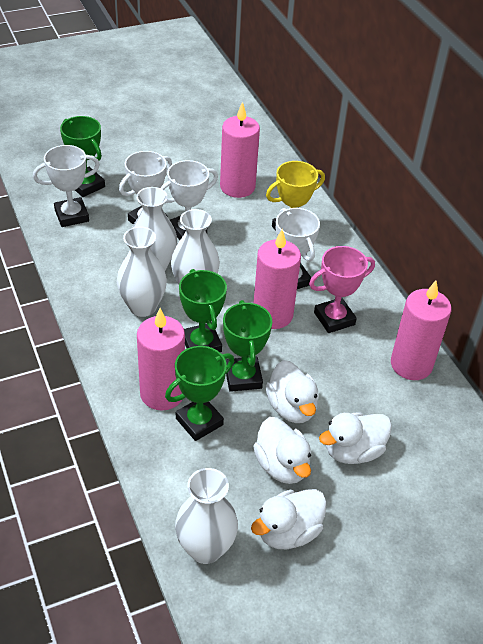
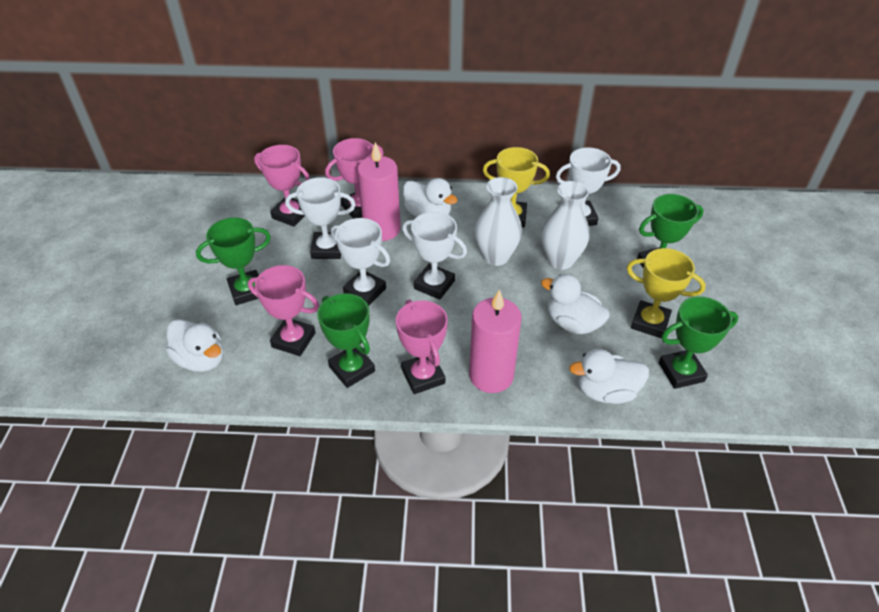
pink candle: 4 -> 2
pink trophy: 1 -> 4
white vase: 4 -> 2
yellow trophy: 1 -> 2

